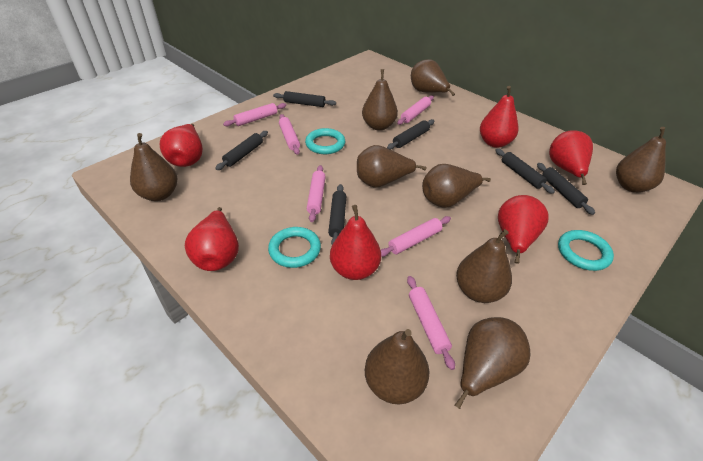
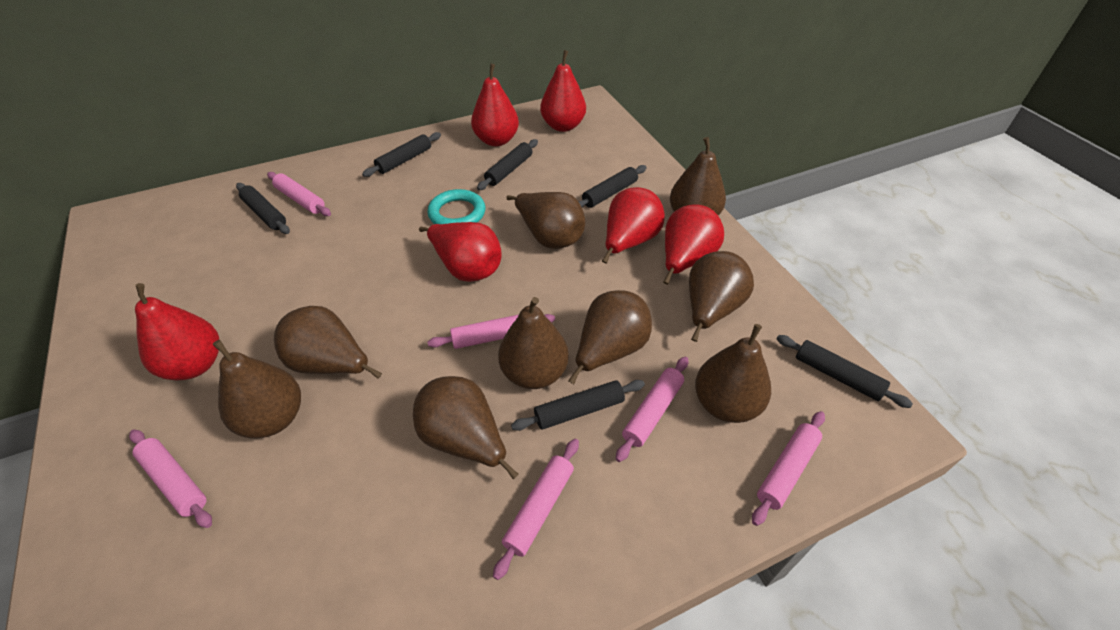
turquoise ring: 3 -> 1

